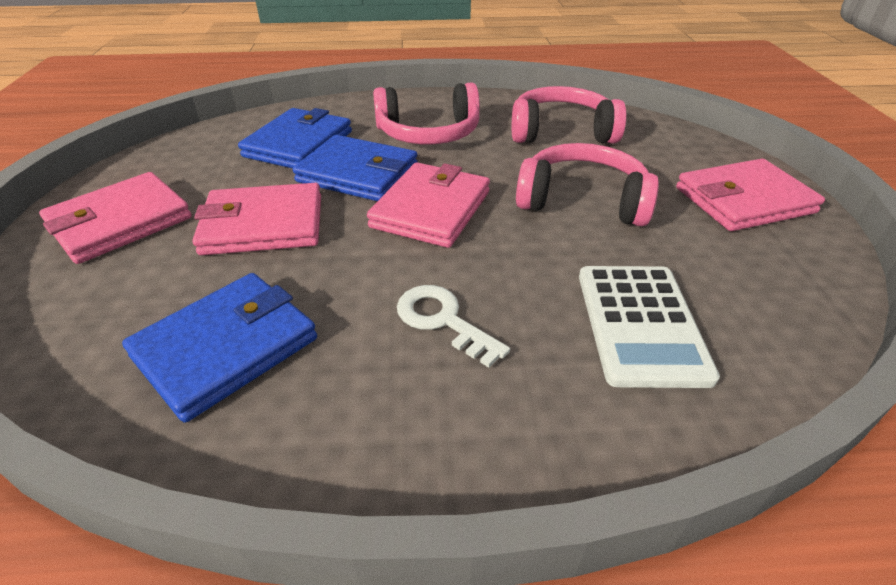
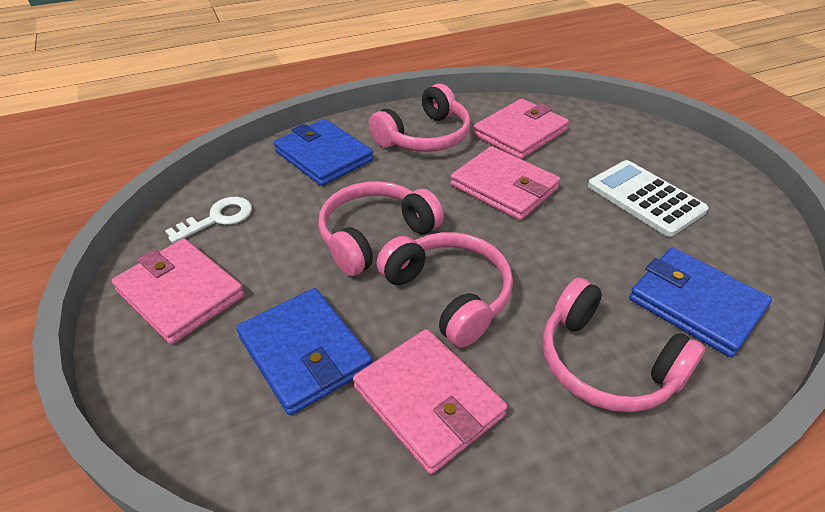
pink headphones: 3 -> 4

